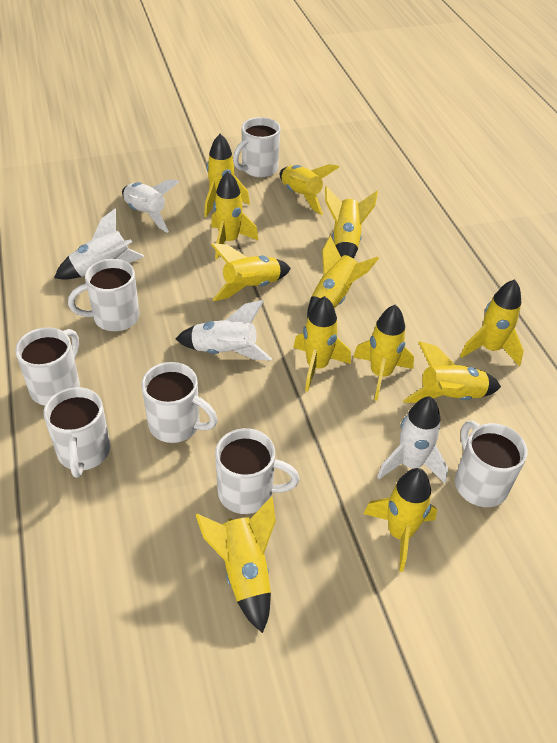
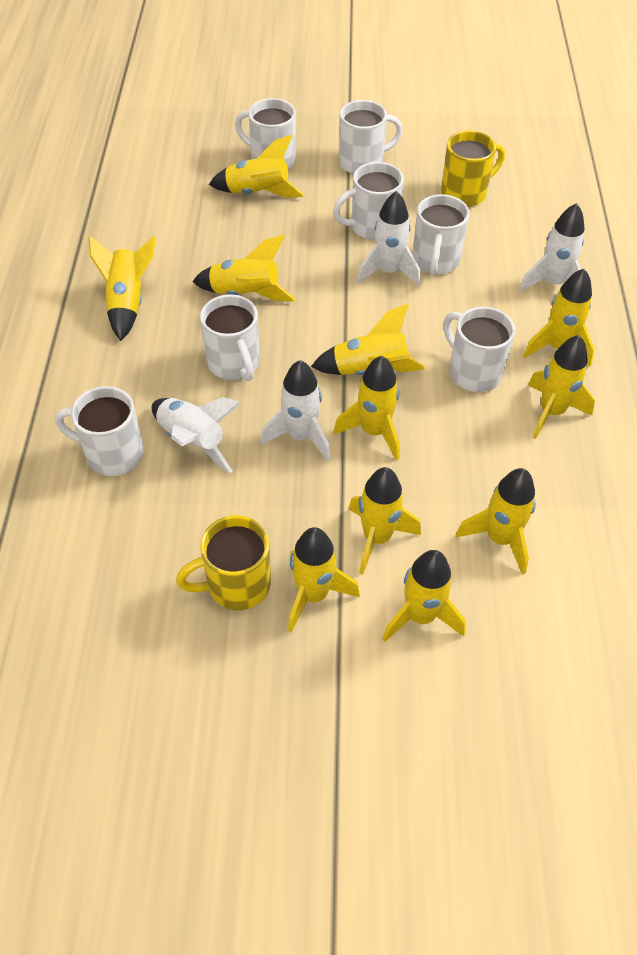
yellow mug: 0 -> 2
yellow rocket: 12 -> 11

